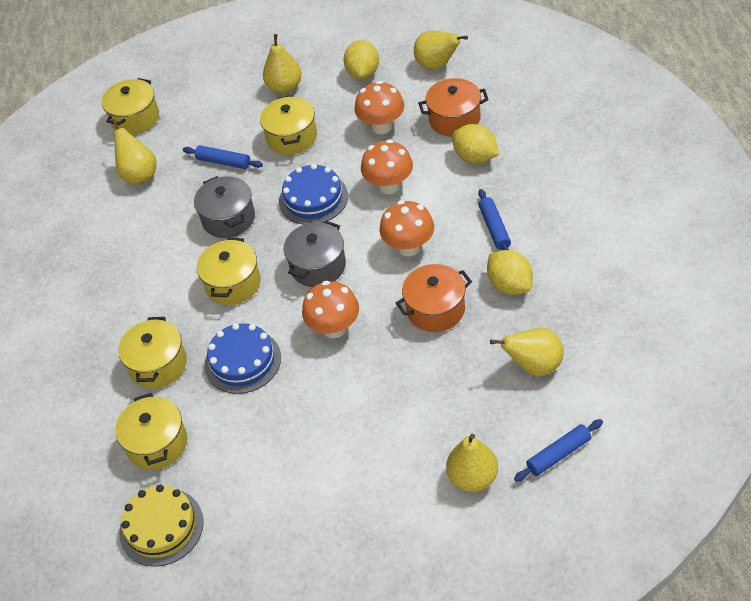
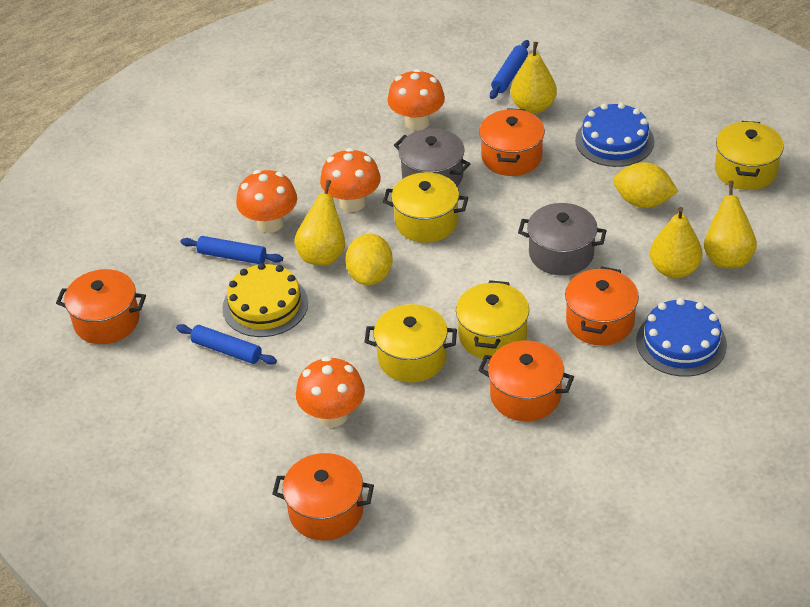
orange pot: 2 -> 5
yellow lemon: 3 -> 2
yellow pear: 5 -> 4
yellow pot: 5 -> 4

